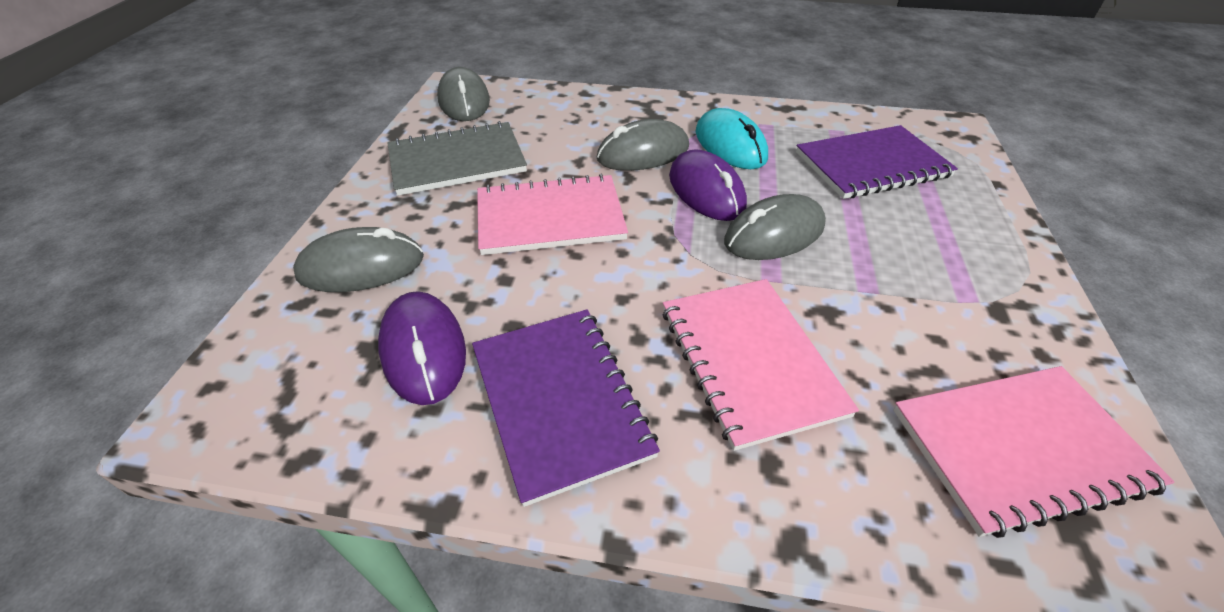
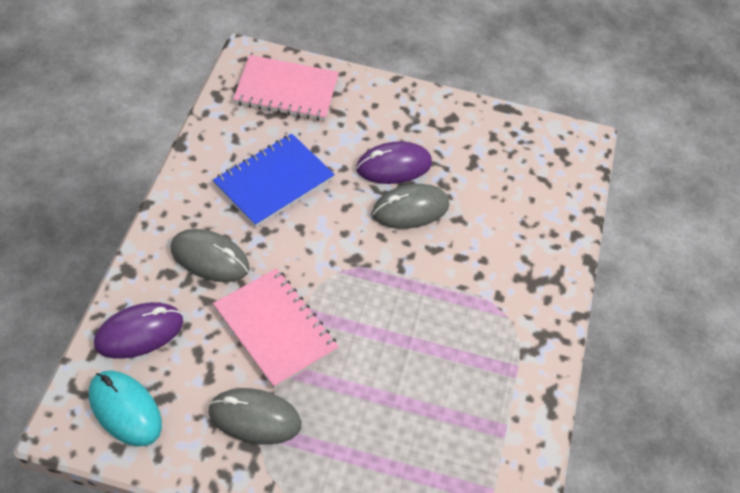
blue notebook: 0 -> 1
grey mouse: 4 -> 3
grey notebook: 1 -> 0
pink notebook: 3 -> 2
purple notebook: 2 -> 0

